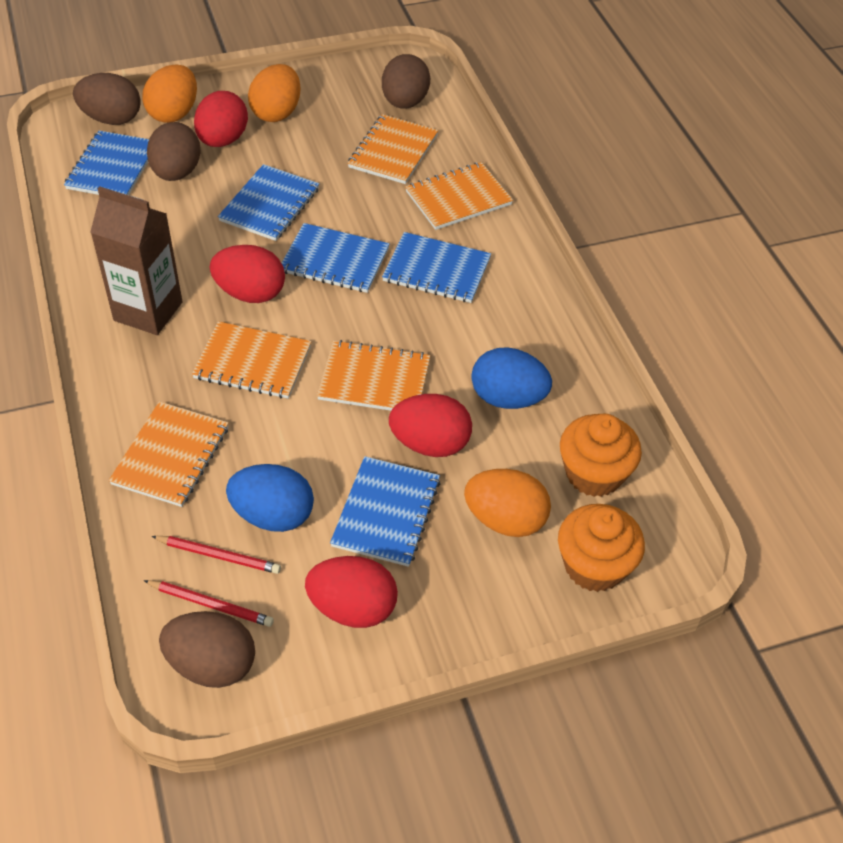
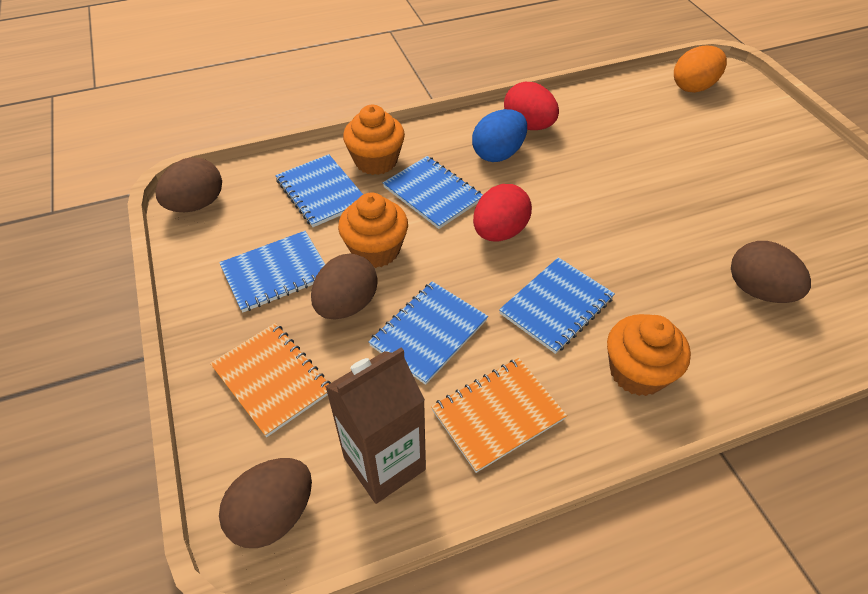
blue egg: 2 -> 1
orange cupcake: 2 -> 3
orange egg: 3 -> 1
orange notebook: 5 -> 2
red egg: 4 -> 2
red pencil: 2 -> 0

